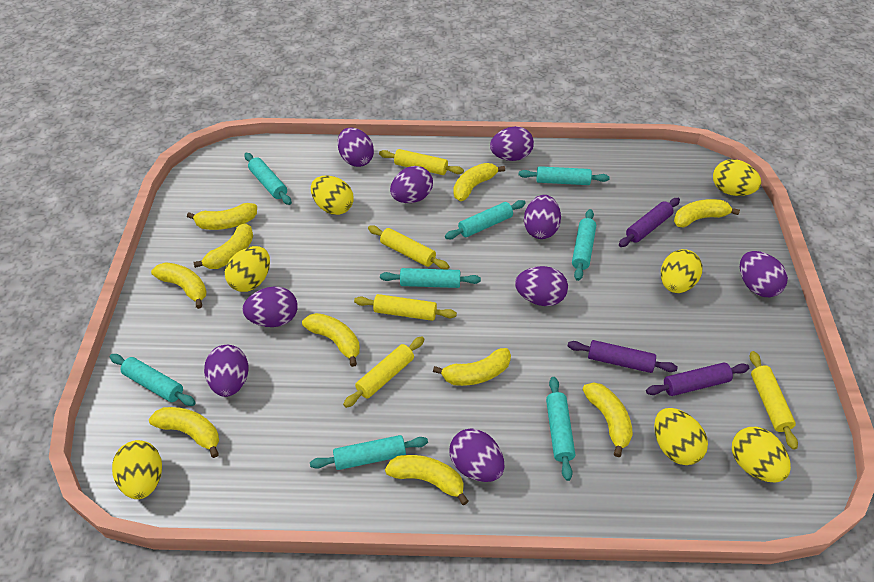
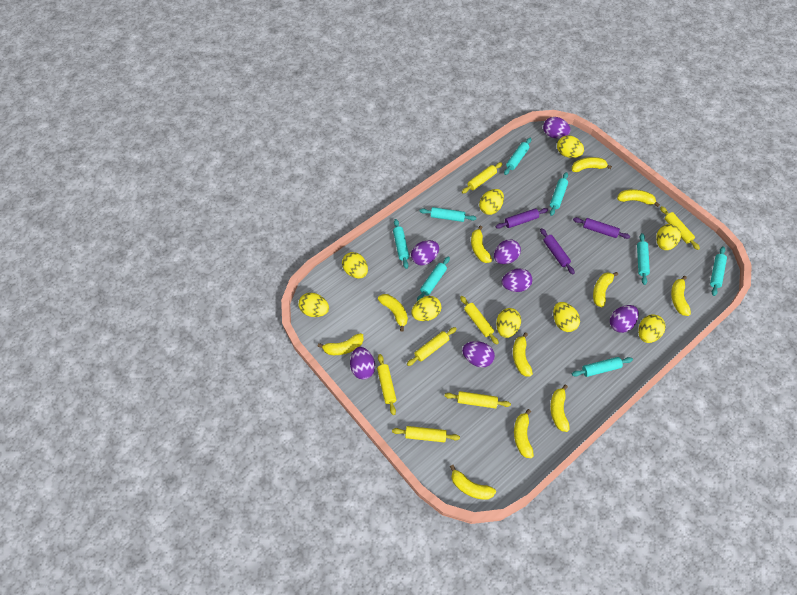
purple egg: 9 -> 7
yellow banana: 10 -> 11
yellow egg: 7 -> 9
yellow rolling pin: 5 -> 7

